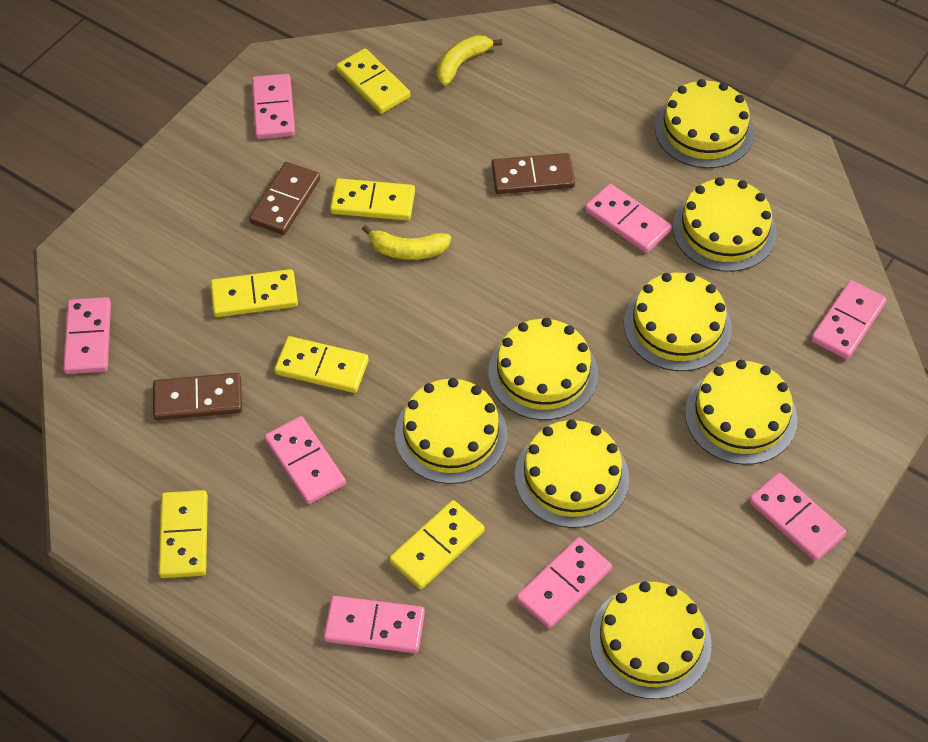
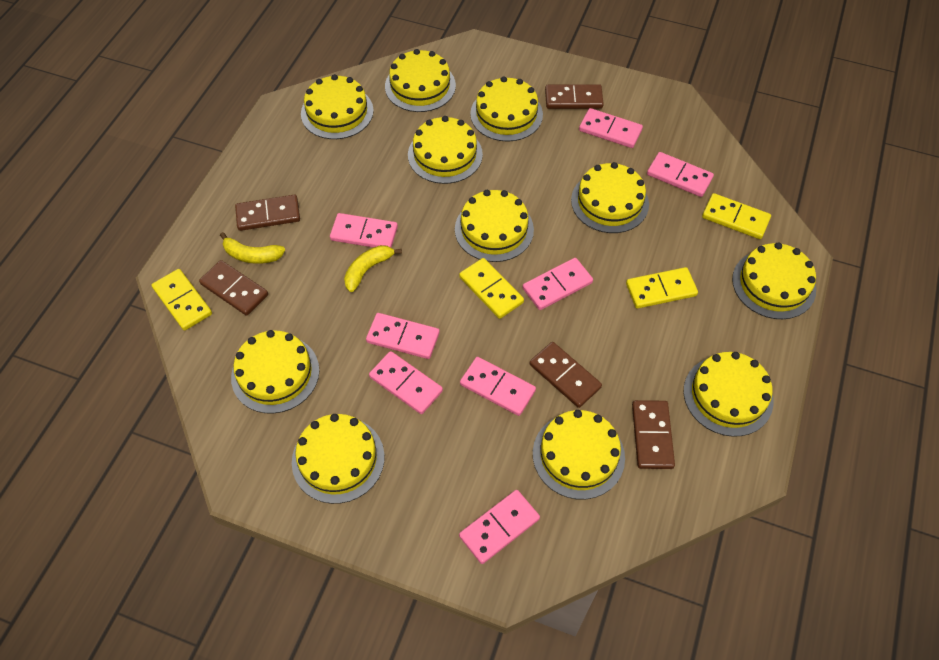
brown domino: 3 -> 5
yellow cake: 8 -> 11
yellow domino: 6 -> 4

